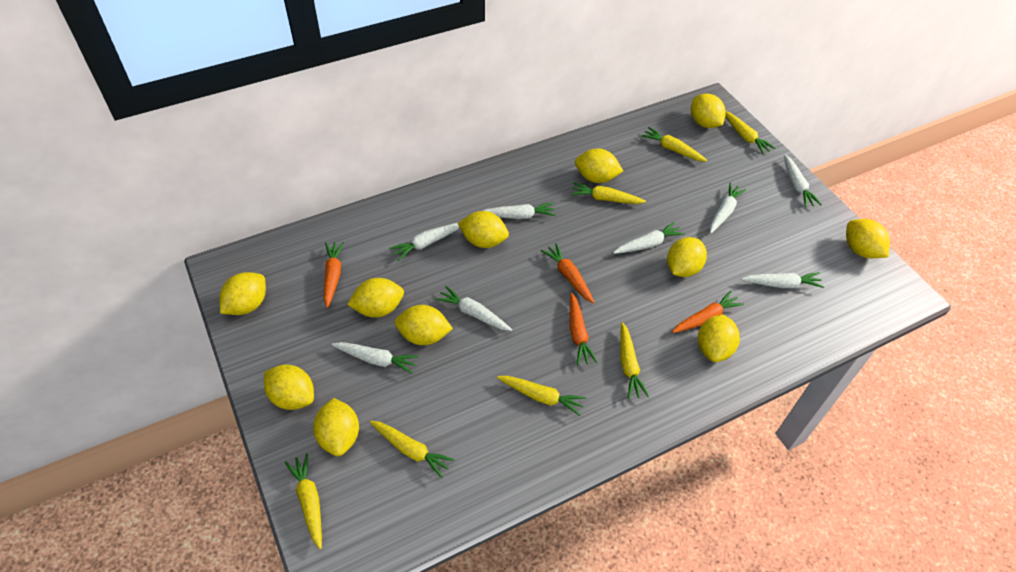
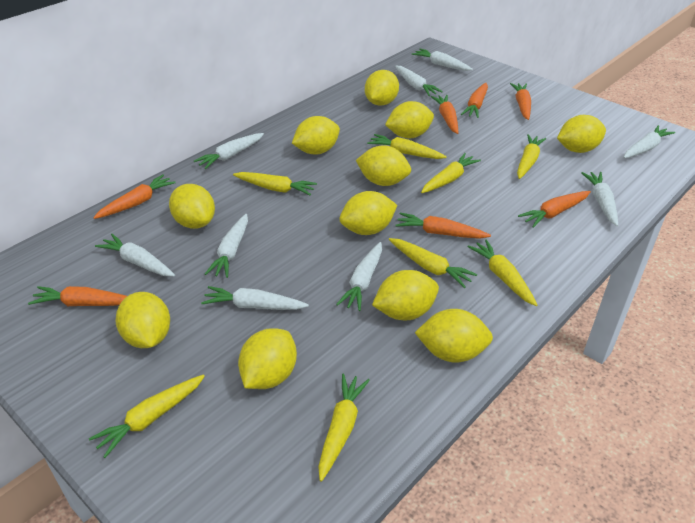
orange carrot: 4 -> 7
white carrot: 8 -> 9
yellow carrot: 7 -> 8

